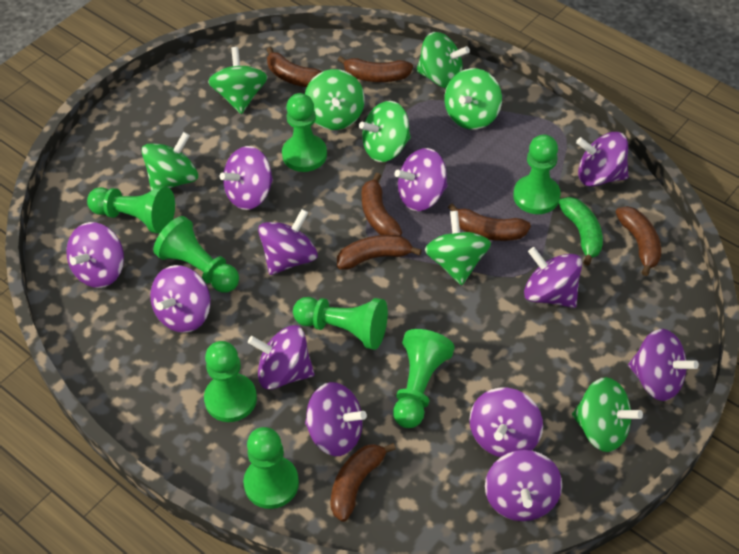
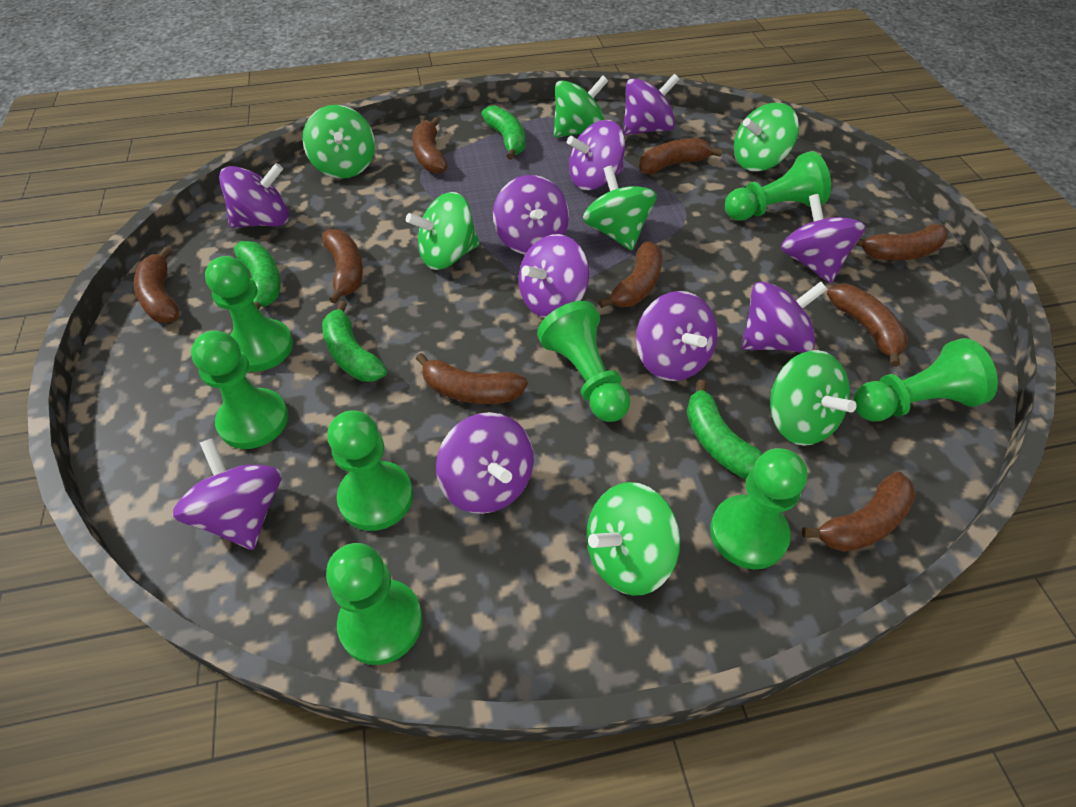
brown banana: 7 -> 9
green banana: 1 -> 4
green spinning top: 8 -> 7
purple spinning top: 12 -> 10

